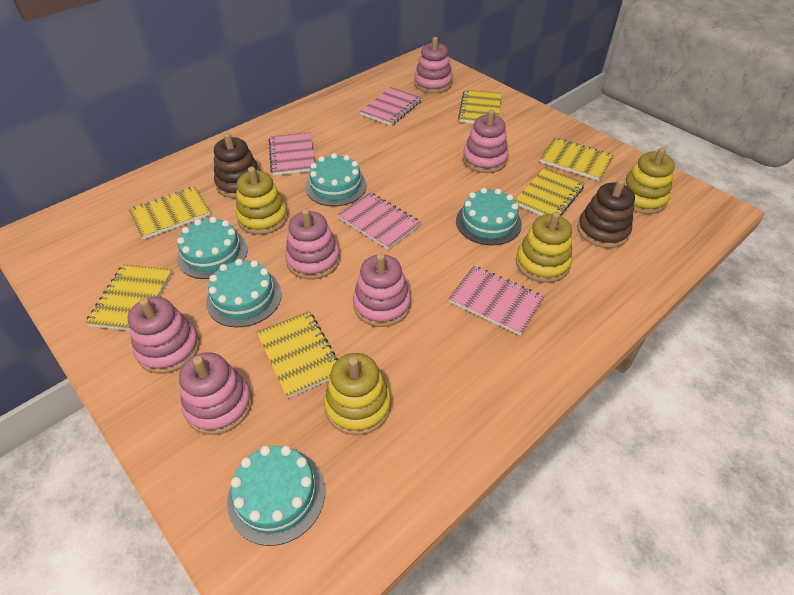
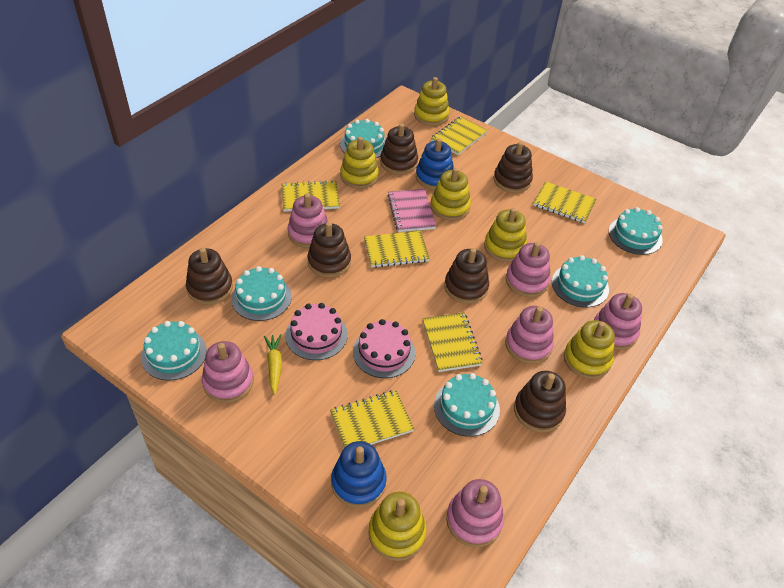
blue stacking toy: 0 -> 2
brown stacking toy: 2 -> 6
pink cake: 0 -> 2
pink notebook: 4 -> 1
turquoise cake: 5 -> 6
yellow carrot: 0 -> 1
yellow stacking toy: 4 -> 6

